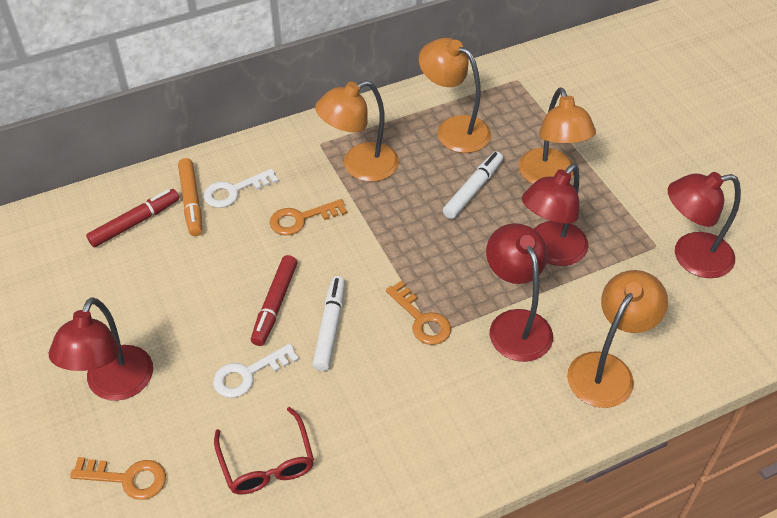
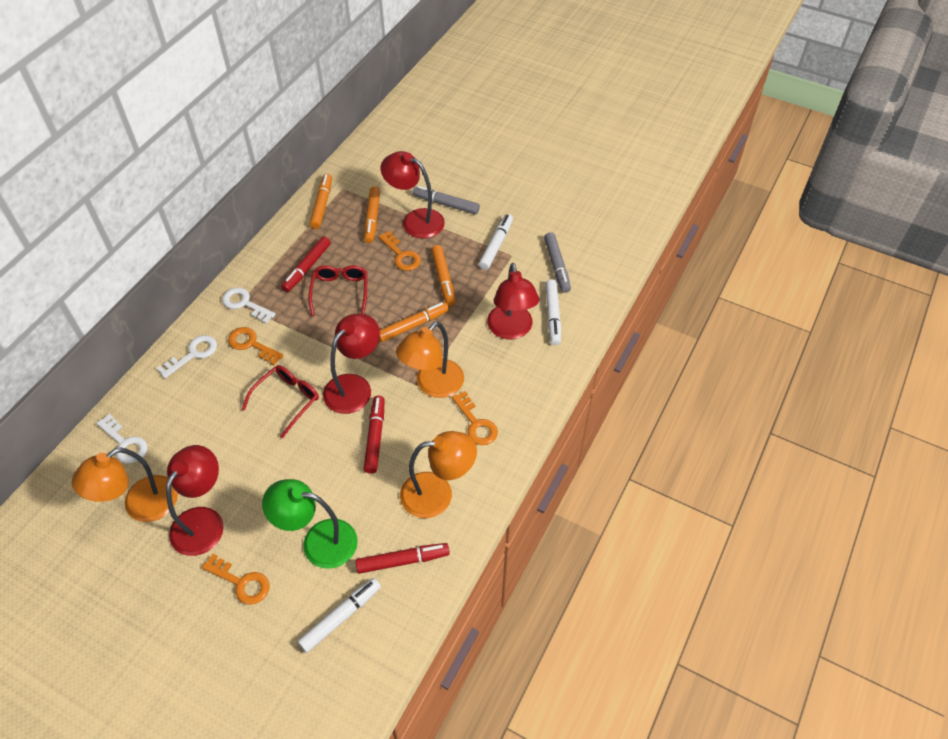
green lamp: 0 -> 1
grey marker: 0 -> 2
orange key: 3 -> 4
orange lamp: 4 -> 3
orange marker: 1 -> 4
red glasses: 1 -> 2
red marker: 2 -> 3
white key: 2 -> 3
white marker: 2 -> 3

